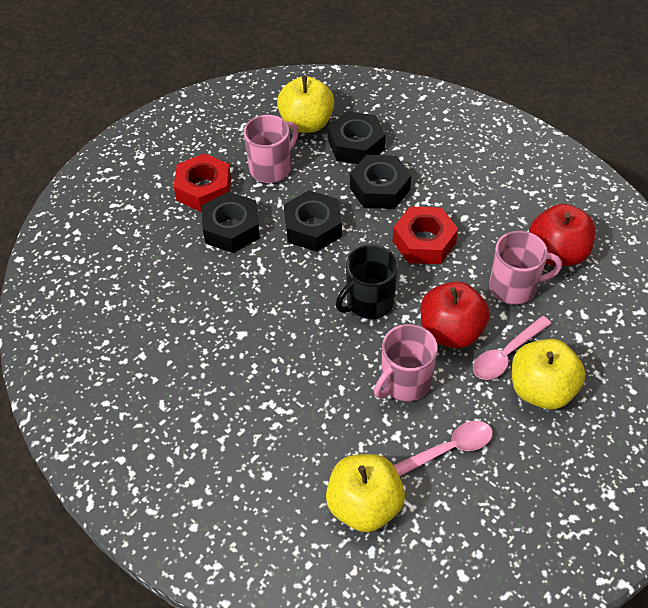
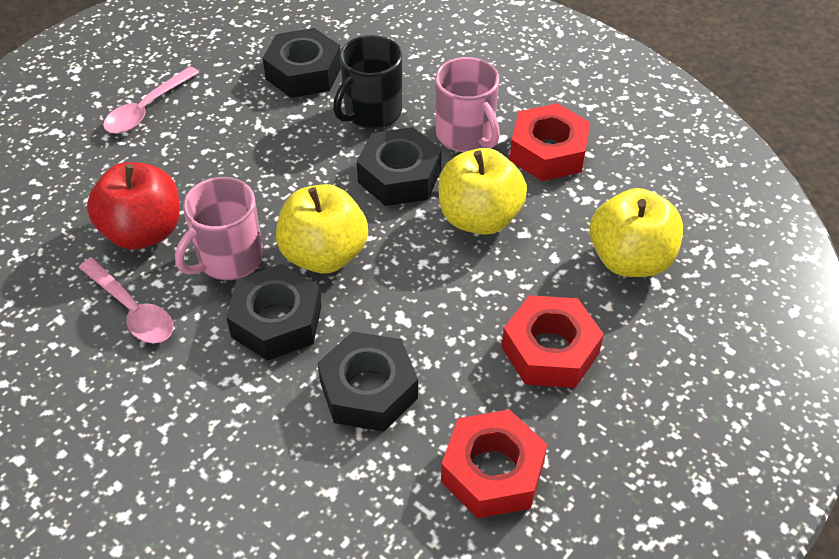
pink mug: 3 -> 2
red apple: 2 -> 1
red nut: 2 -> 3

